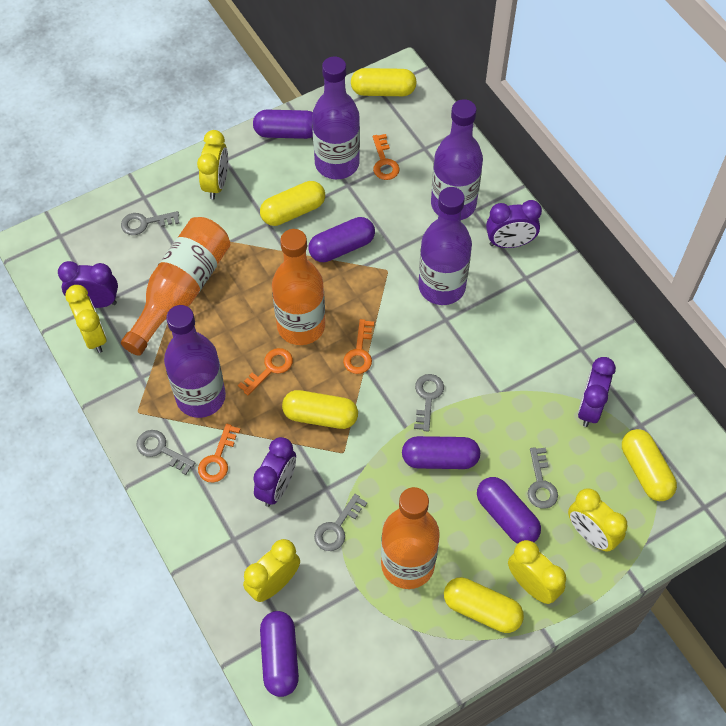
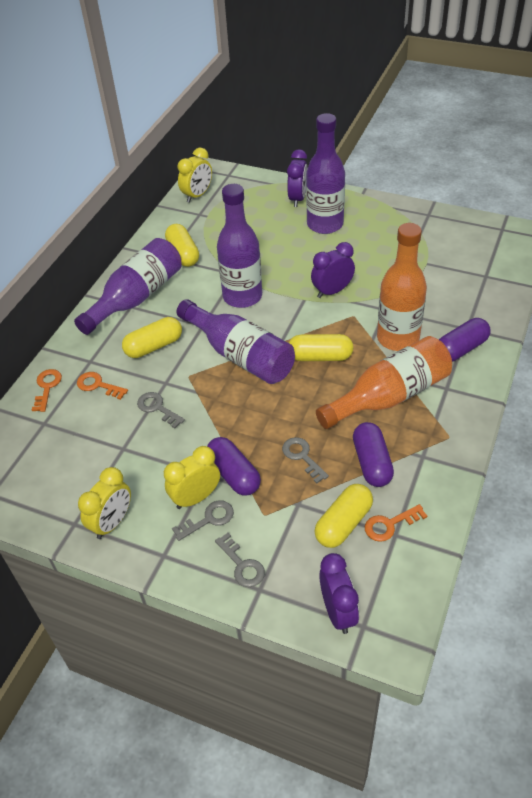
grey key: 5 -> 4
orange bottle: 3 -> 2
orange key: 4 -> 3
purple capsule: 5 -> 3
purple clock: 4 -> 3
yellow capsule: 5 -> 4
yellow clock: 5 -> 3

